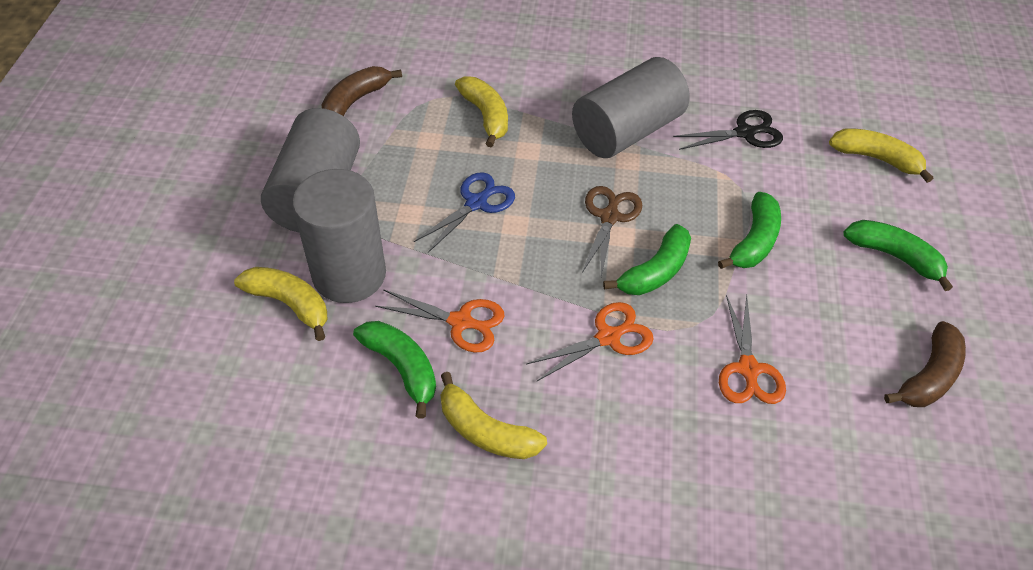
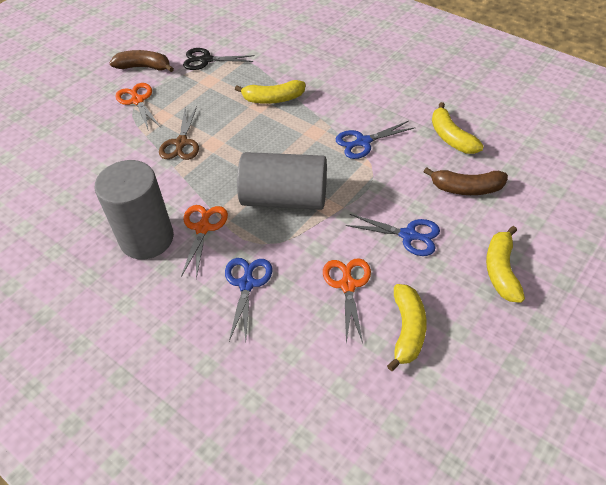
blue scissors: 1 -> 3
green banana: 4 -> 0
grey cylinder: 3 -> 2

